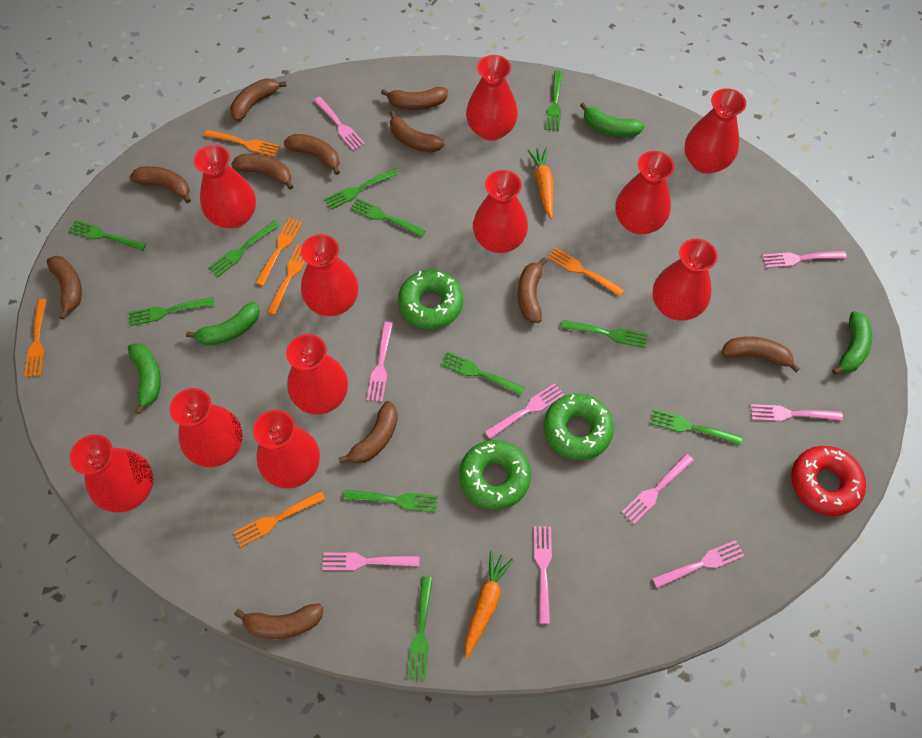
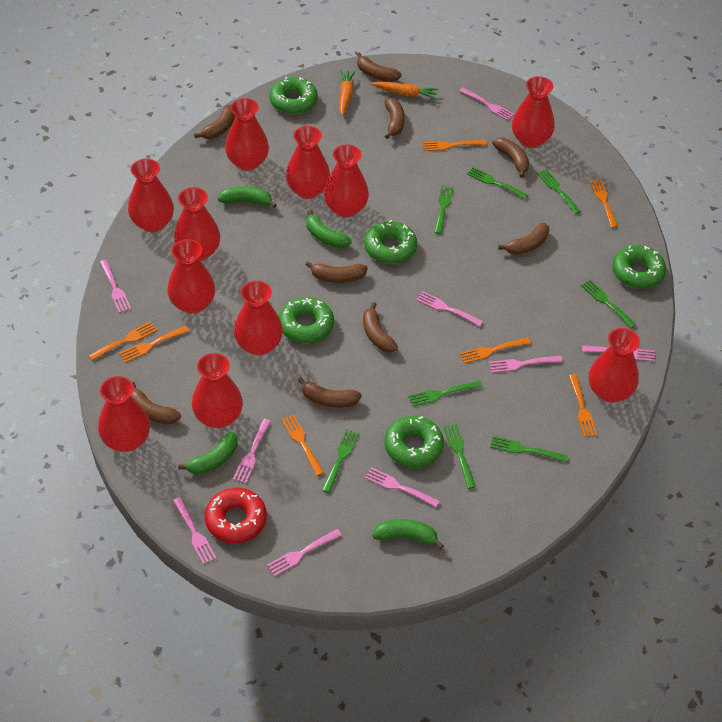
brown banana: 11 -> 9
green donut: 3 -> 5
green fork: 11 -> 8
orange fork: 6 -> 7

